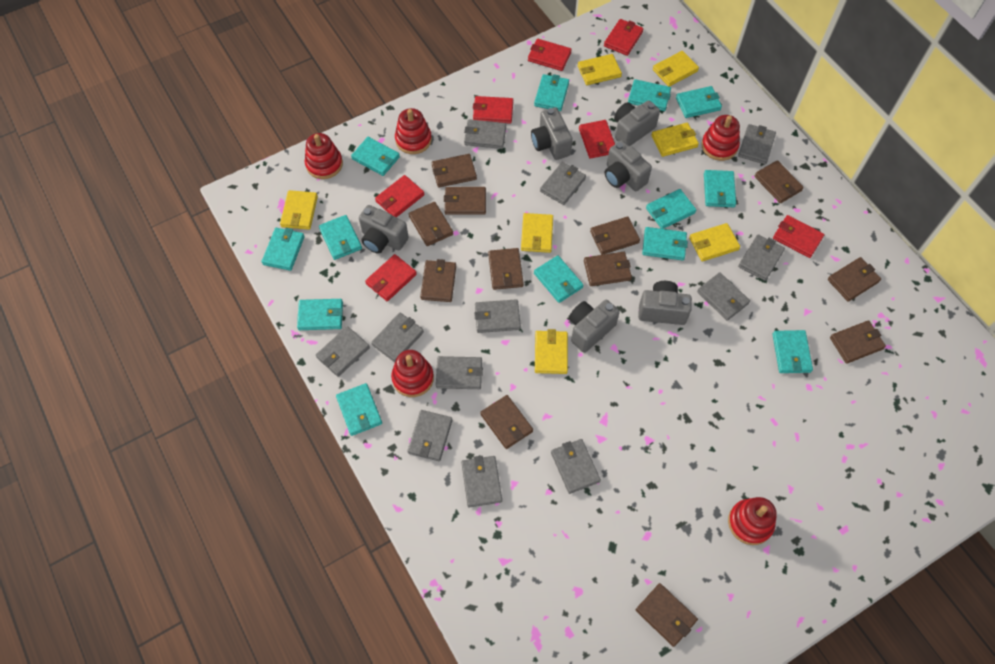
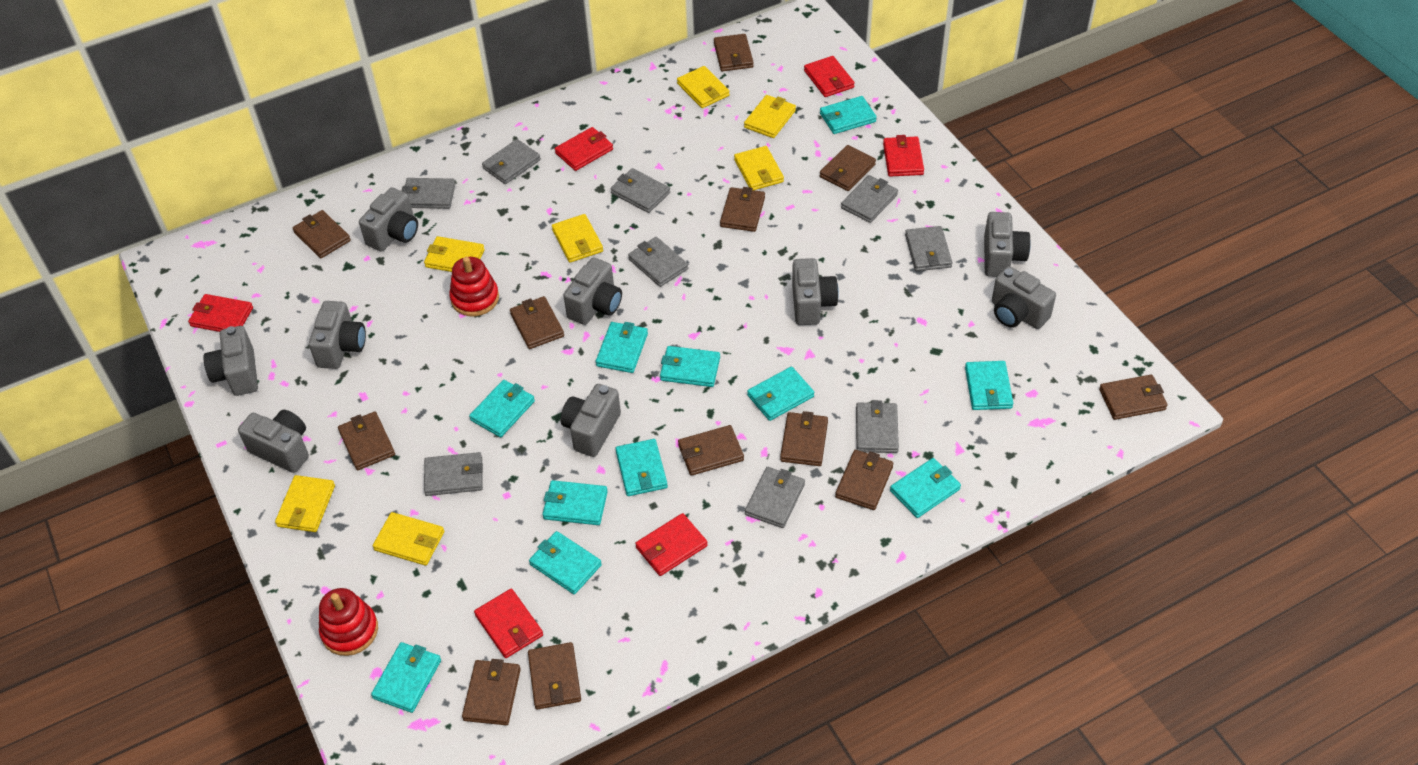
grey camera: 6 -> 9
grey wallet: 12 -> 9
red stacking toy: 5 -> 2
red wallet: 7 -> 6
turquoise wallet: 13 -> 11

